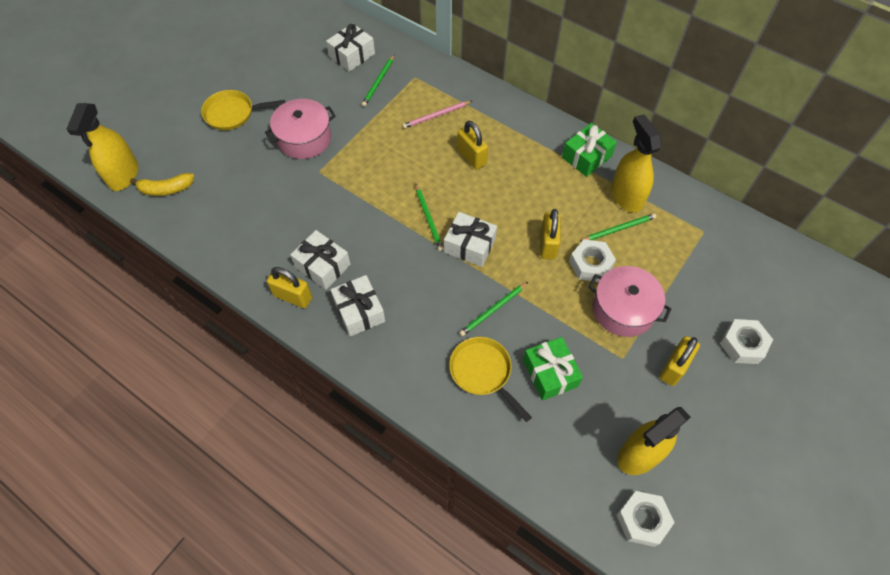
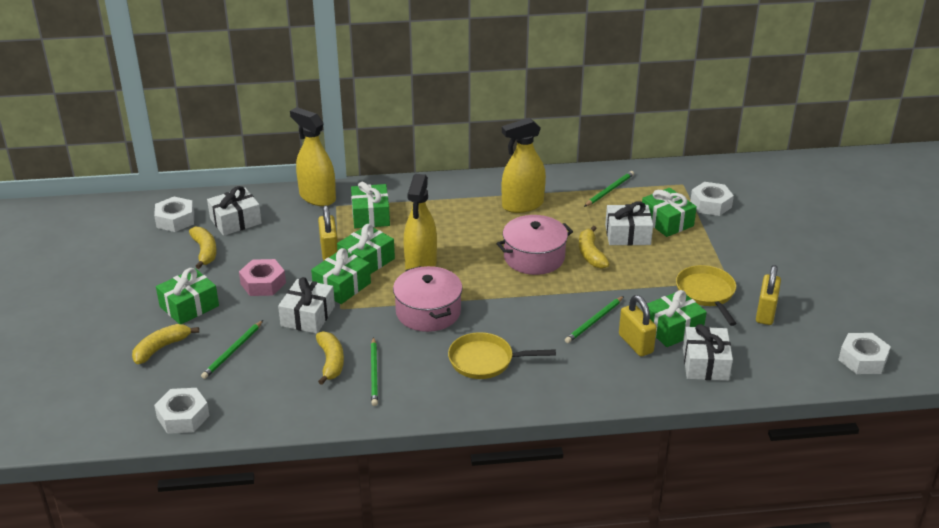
green gift: 2 -> 6
pink nut: 0 -> 1
pink pencil: 1 -> 0
white nut: 3 -> 4
yellow banana: 1 -> 4
yellow padlock: 4 -> 3

